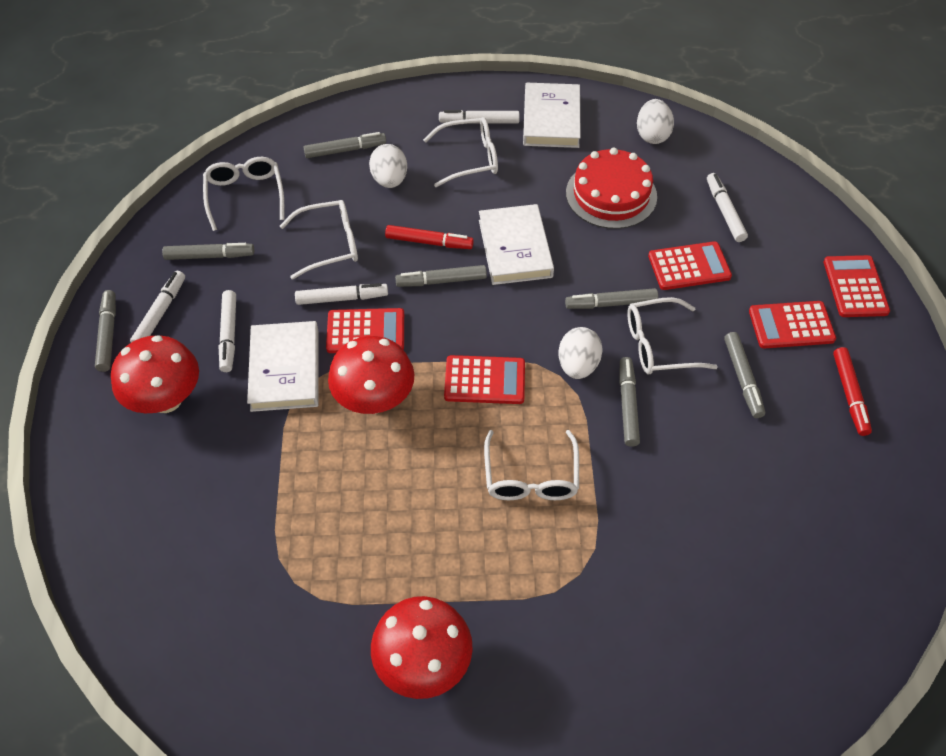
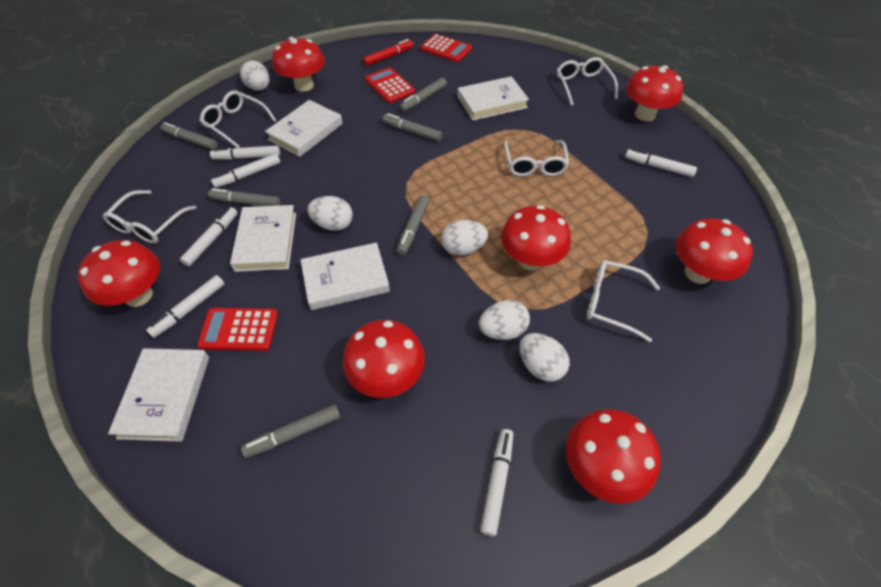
grey marker: 7 -> 6
red cake: 1 -> 0
red calculator: 5 -> 3
red marker: 2 -> 1
red mushroom: 3 -> 7
white book: 3 -> 5
white egg: 3 -> 5
white marker: 5 -> 6

